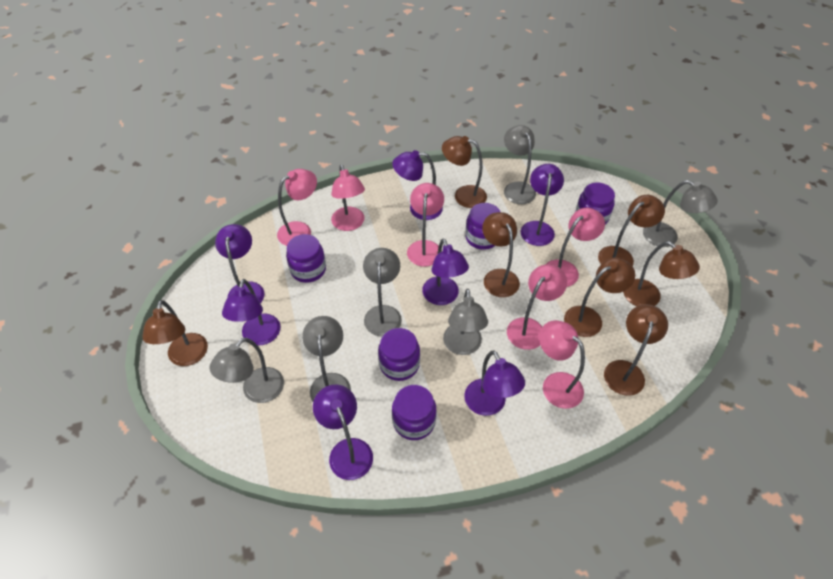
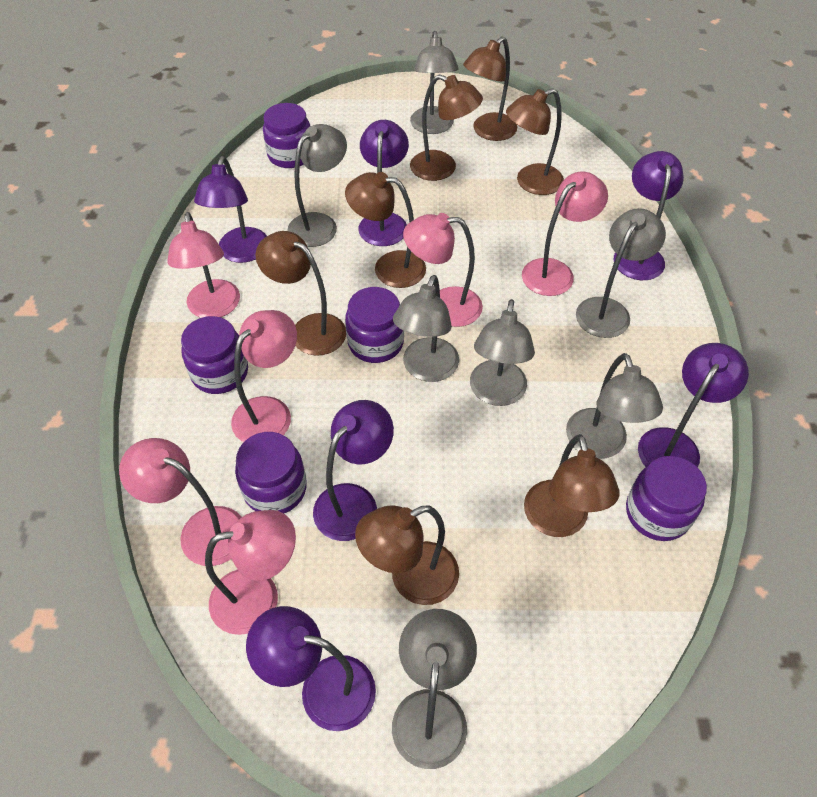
grey lamp: 6 -> 7
purple lamp: 7 -> 6

